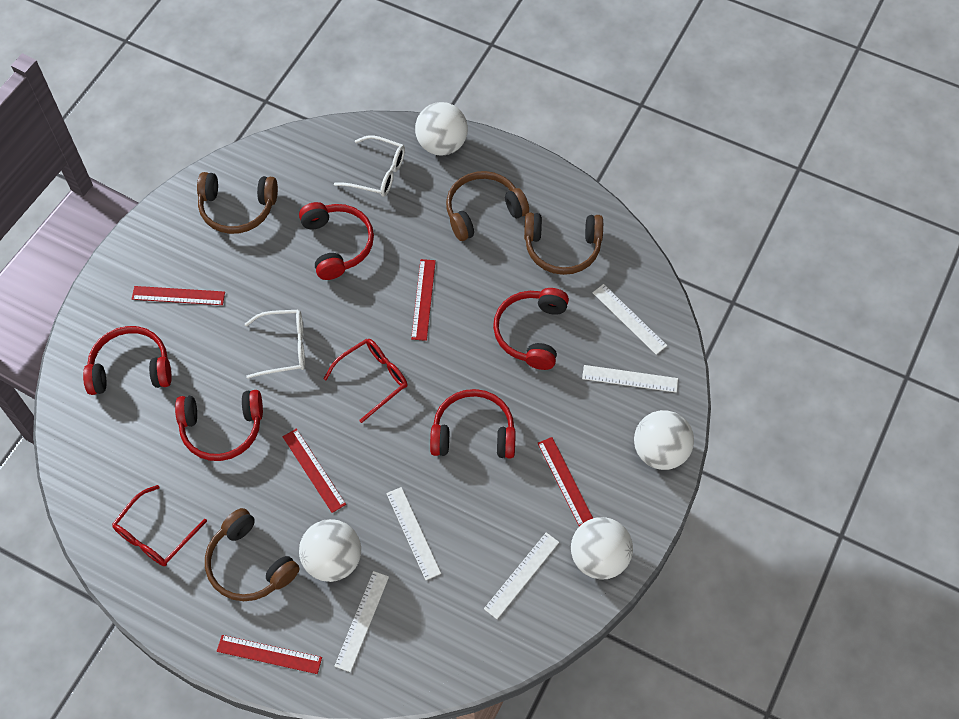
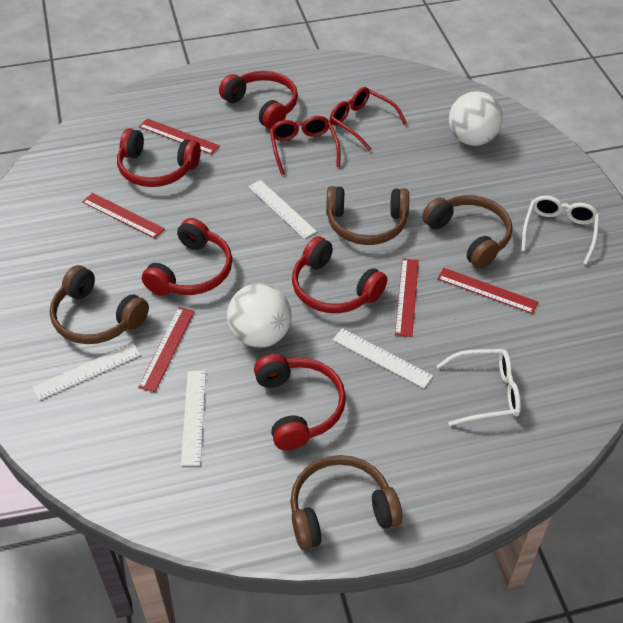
white ball: 4 -> 2
white ruler: 5 -> 4

